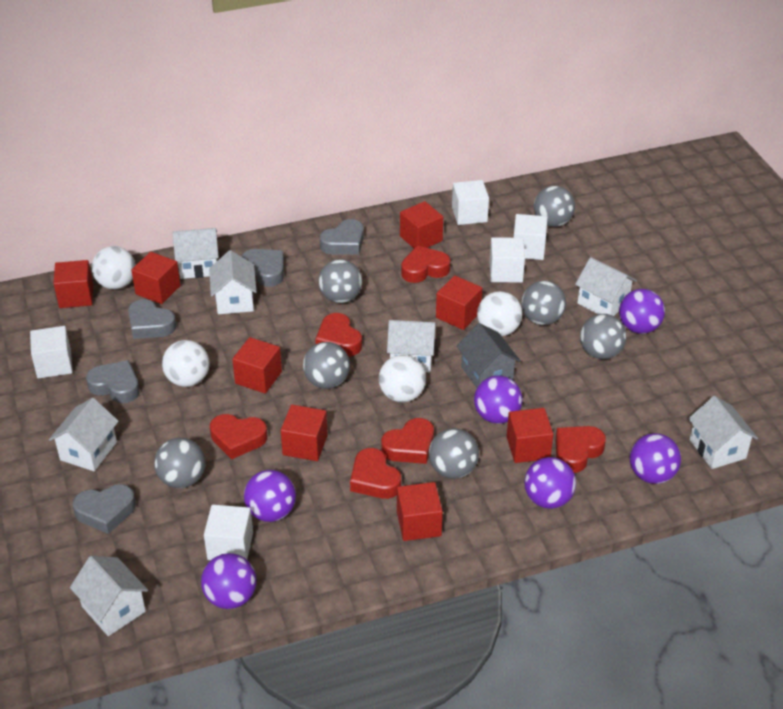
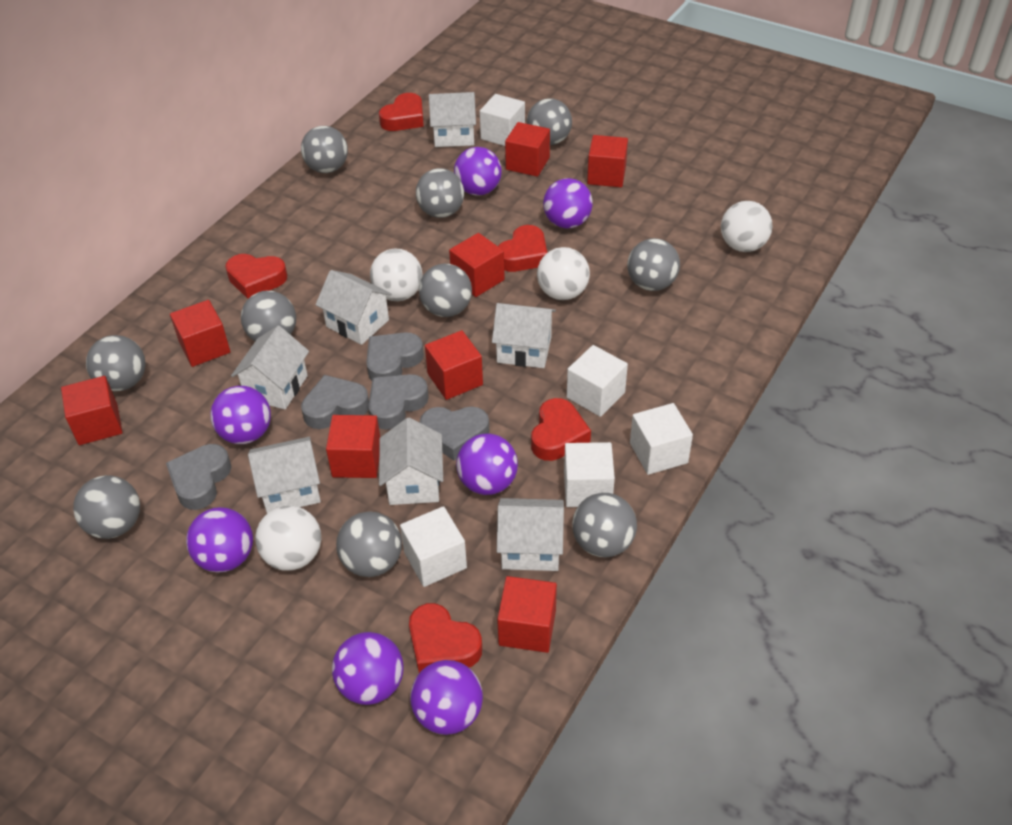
grey ball: 7 -> 10
grey house: 1 -> 0
purple ball: 6 -> 7
red heart: 6 -> 5

